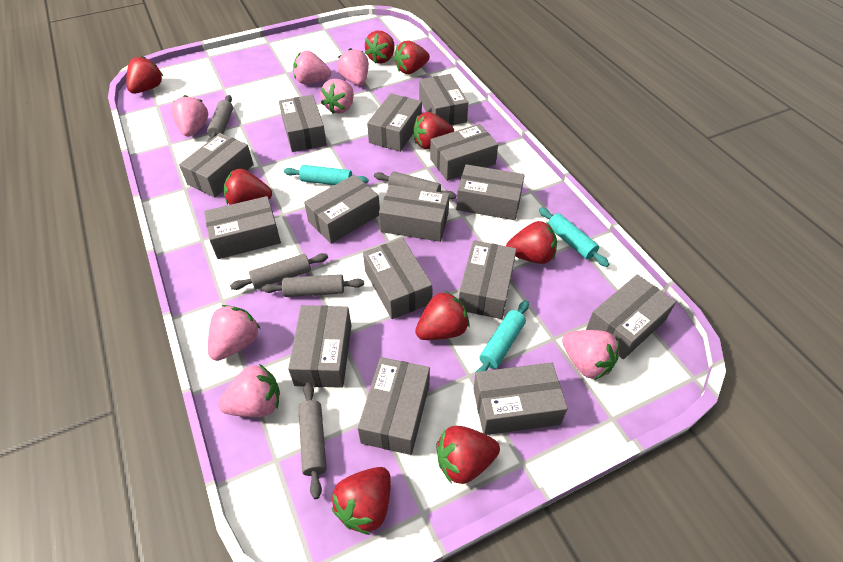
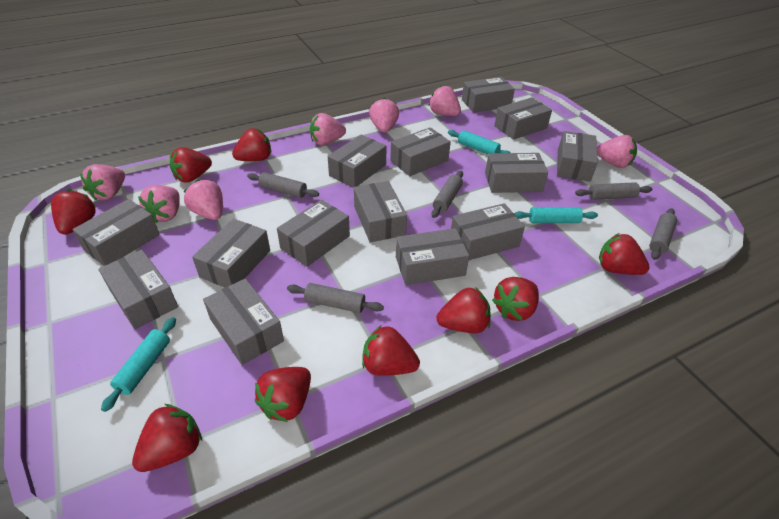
grey box: 15 -> 14

